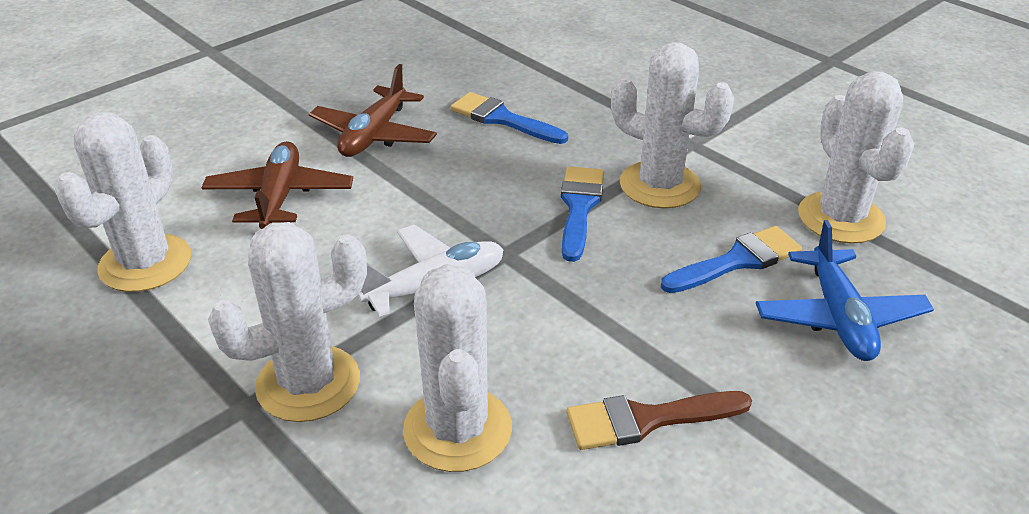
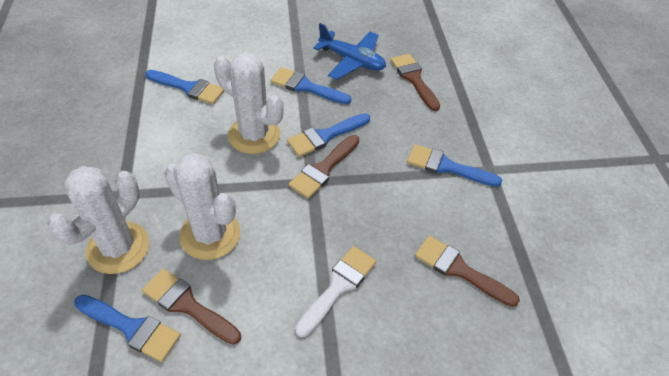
blue brush: 3 -> 5
brown brush: 1 -> 4
brown plane: 2 -> 0
white brush: 0 -> 1
white cactus: 5 -> 3
white plane: 1 -> 0

